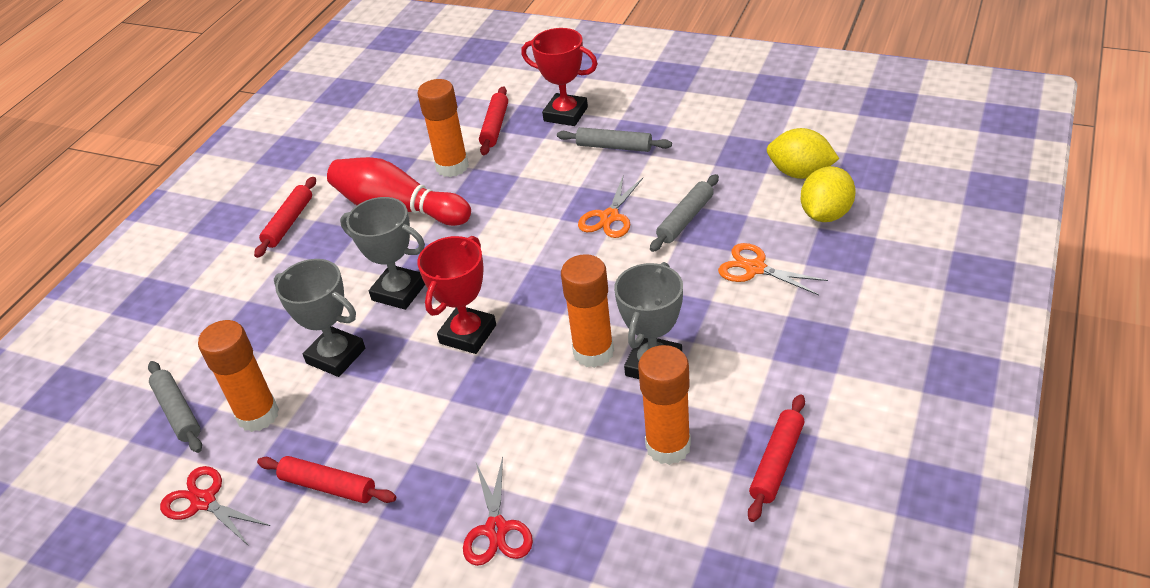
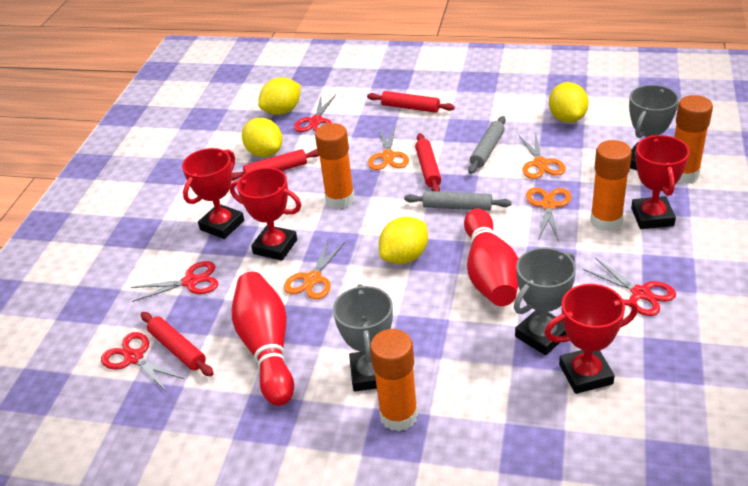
grey rolling pin: 3 -> 2
orange scissors: 2 -> 4
red bowling pin: 1 -> 2
red scissors: 2 -> 4
red trophy: 2 -> 4
yellow lemon: 2 -> 4

